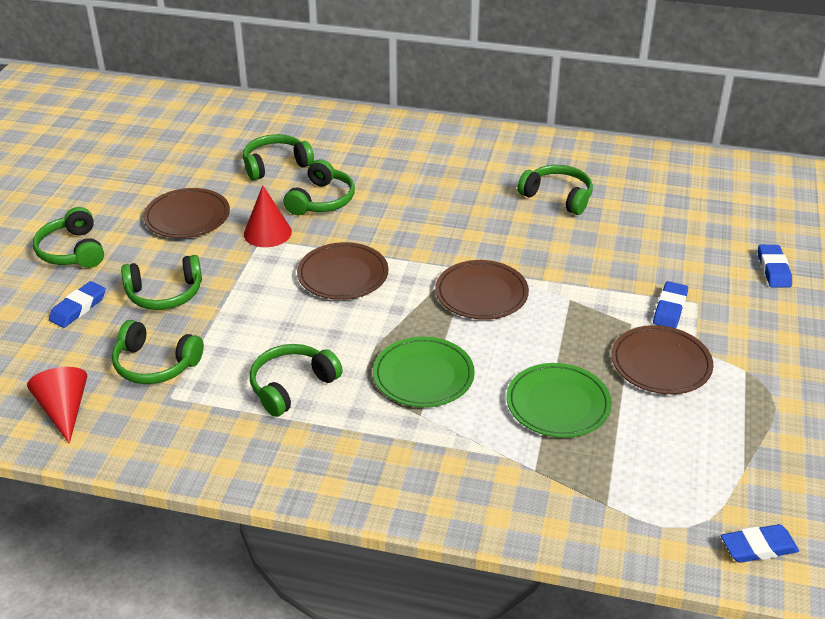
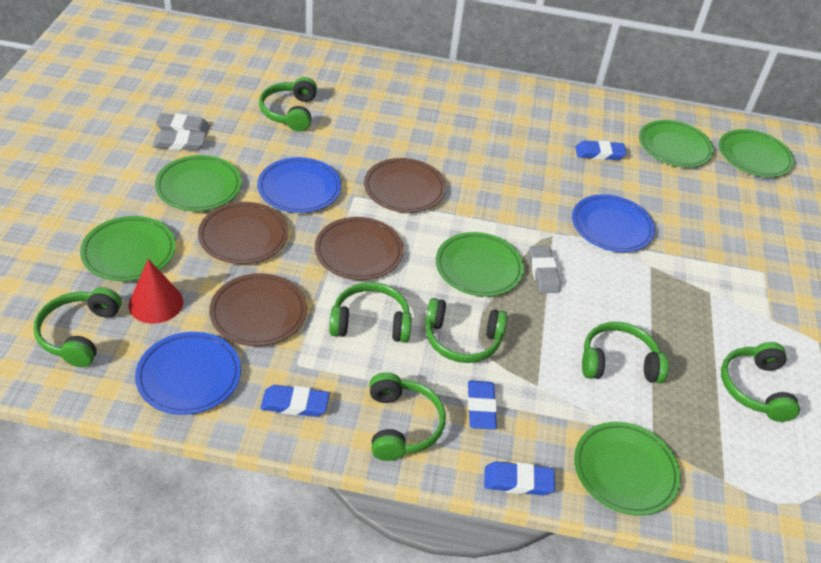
blue plate: 0 -> 3
green plate: 2 -> 6
grey eraser: 0 -> 3
red cone: 2 -> 1

